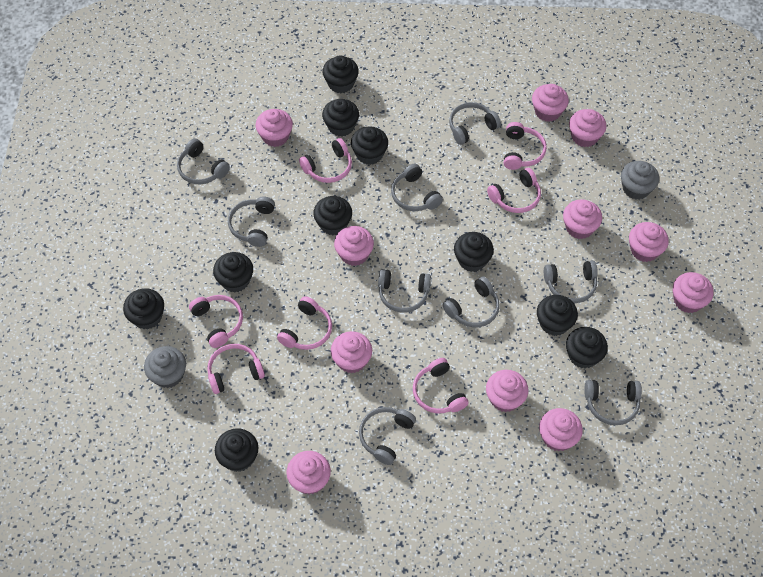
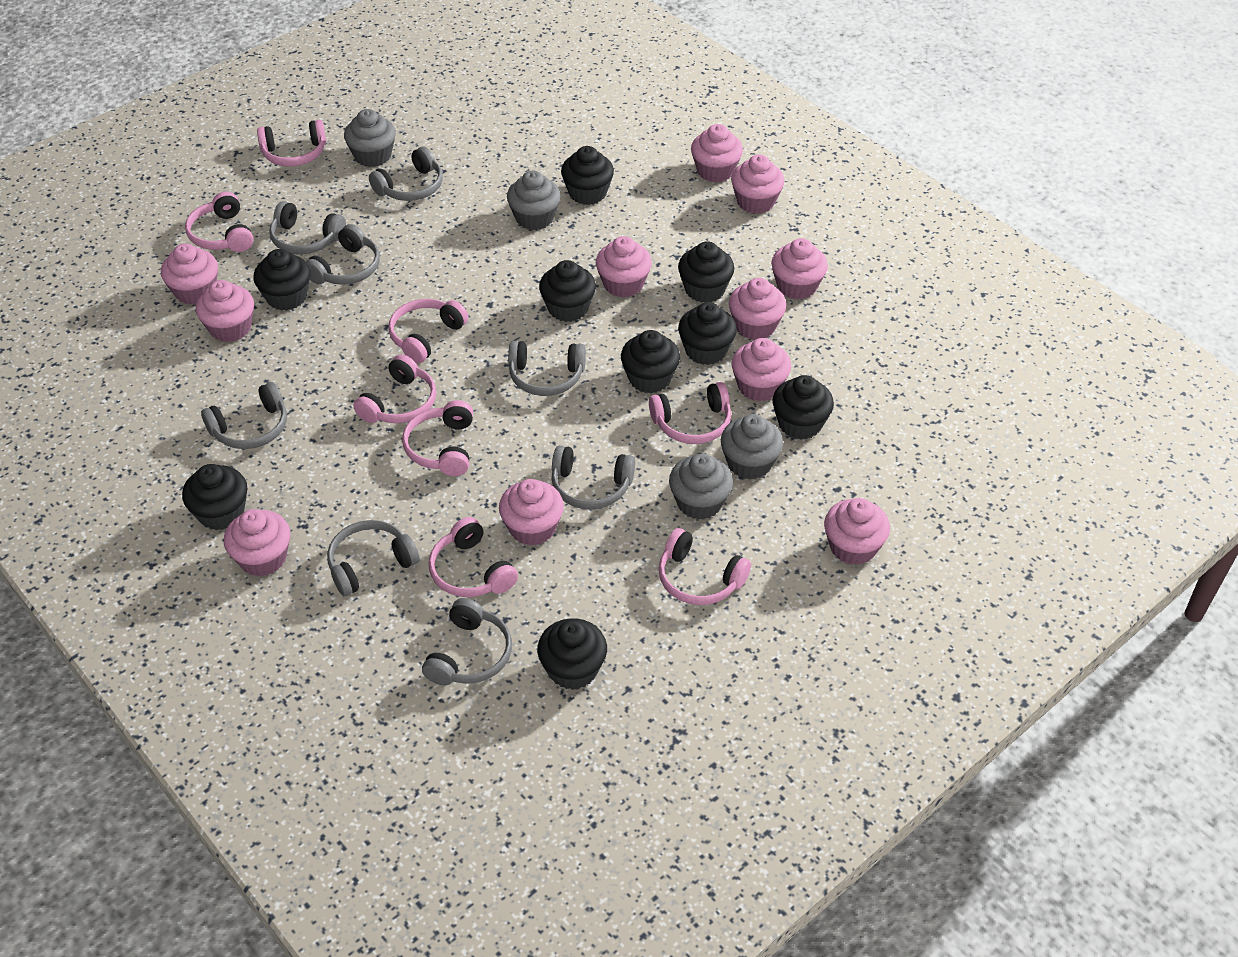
black cupcake: 10 -> 9
grey cupcake: 2 -> 4
grey headphones: 9 -> 8
pink headphones: 7 -> 8

